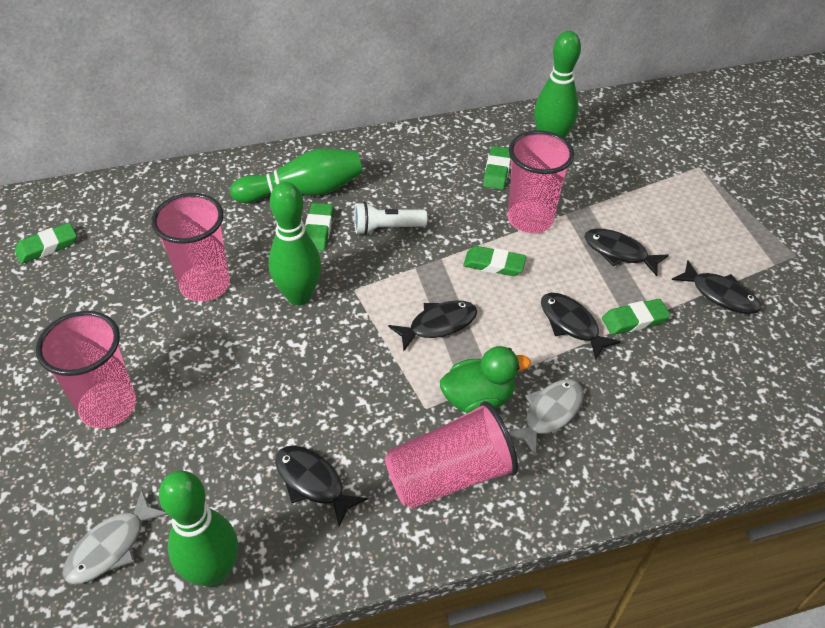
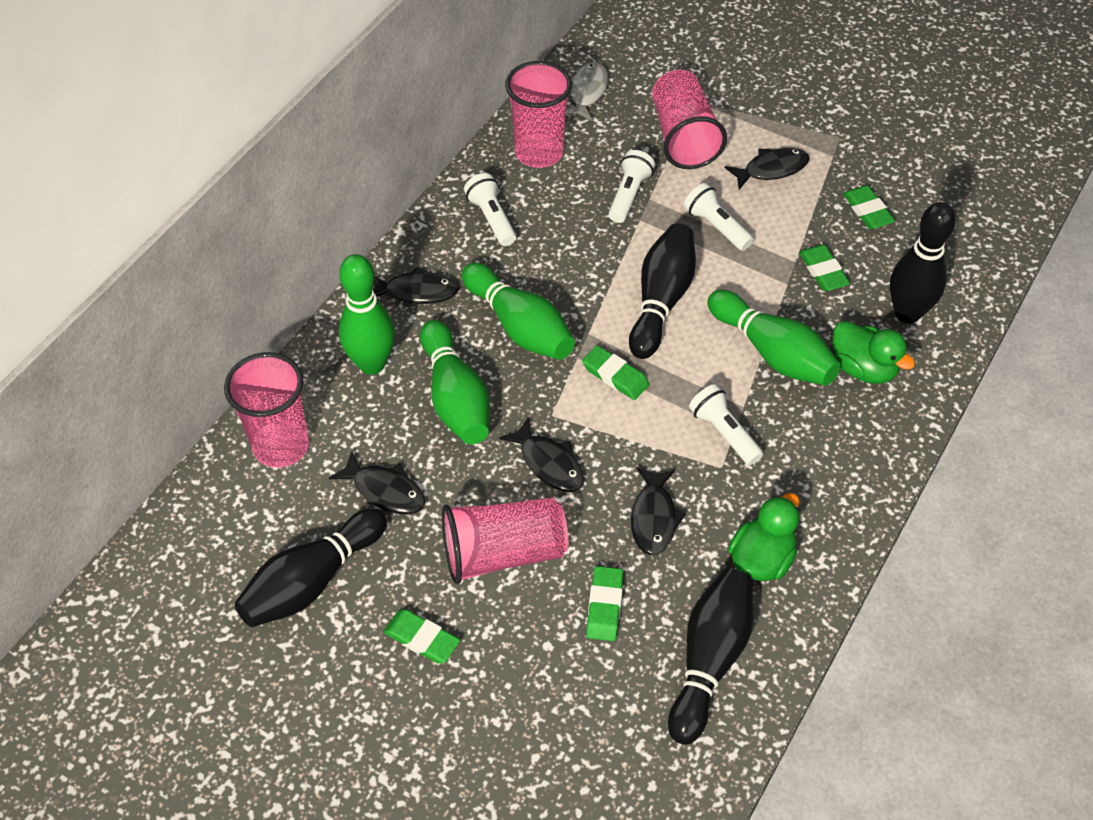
black bowling pin: 0 -> 4
green duck: 1 -> 2
grey fish: 2 -> 1
white flashlight: 1 -> 4

